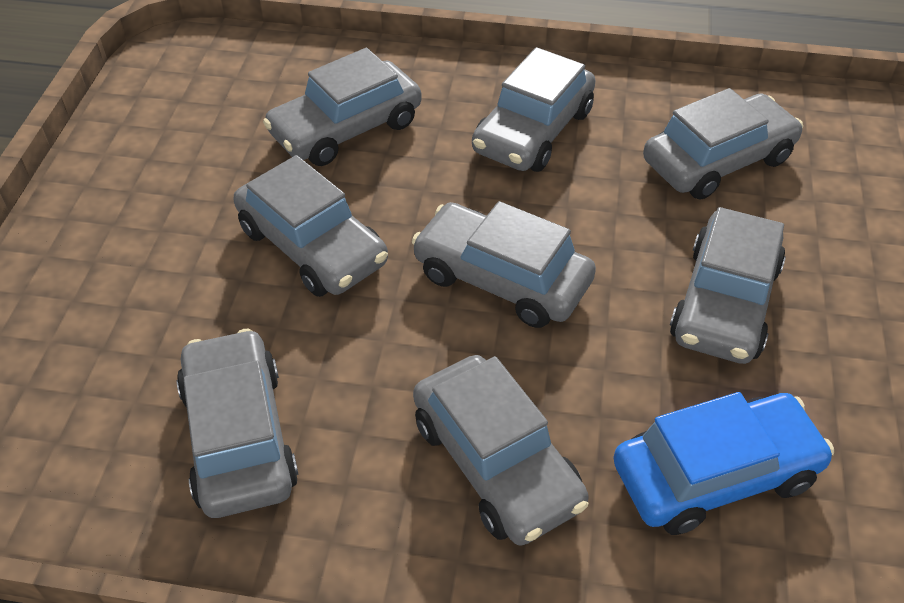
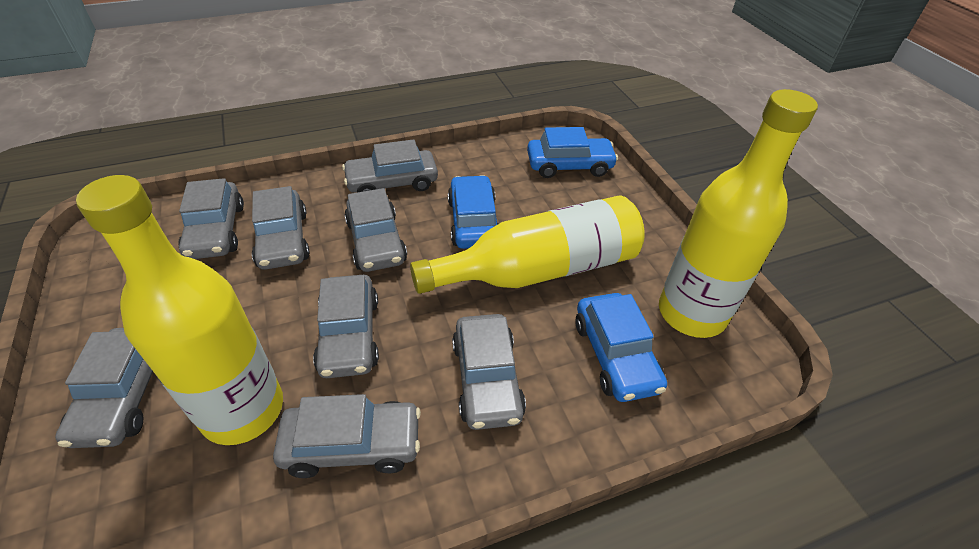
blue car: 1 -> 3
yellow bottle: 0 -> 3

